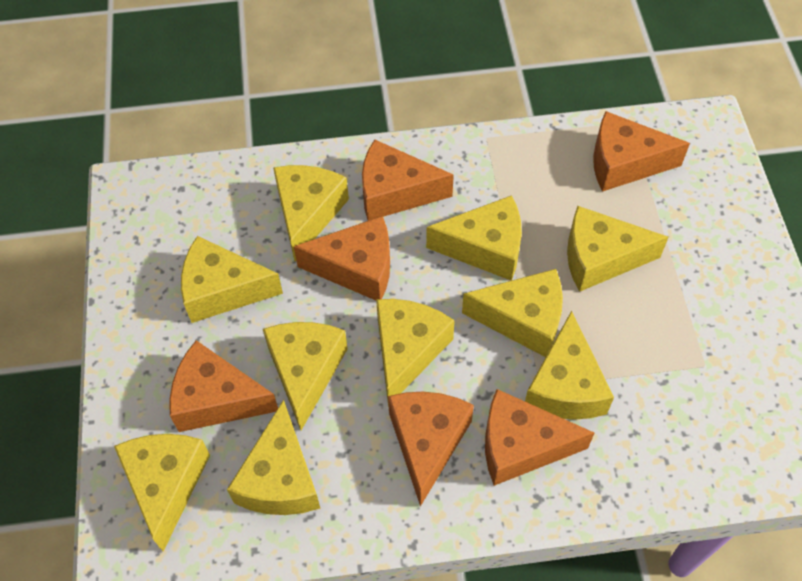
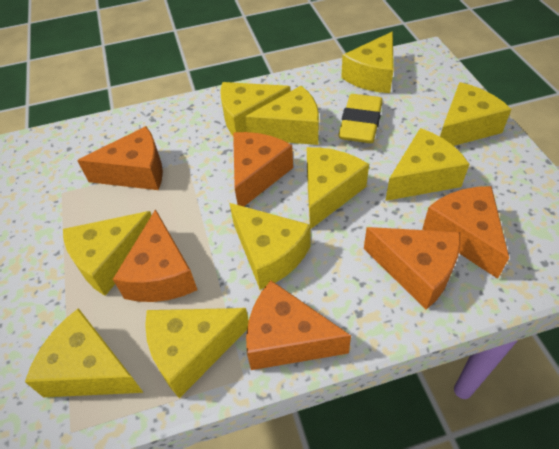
yellow eraser: 0 -> 1

